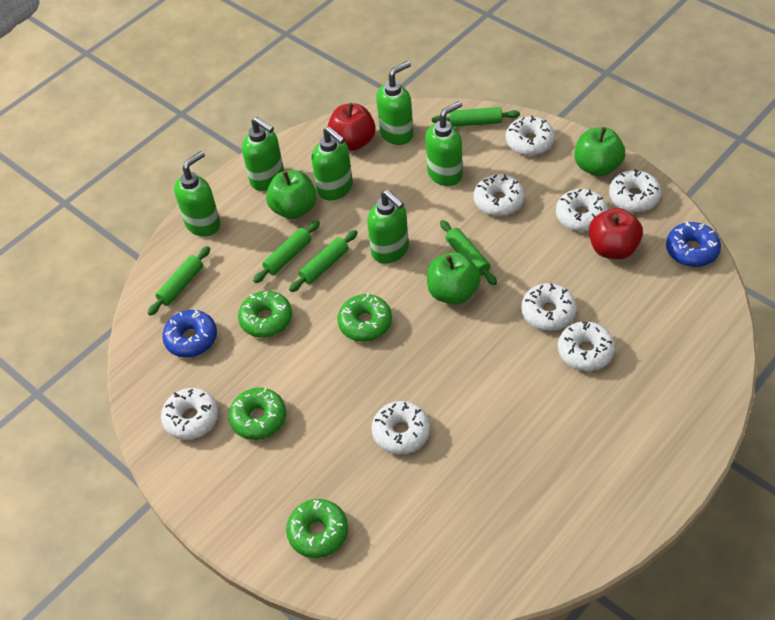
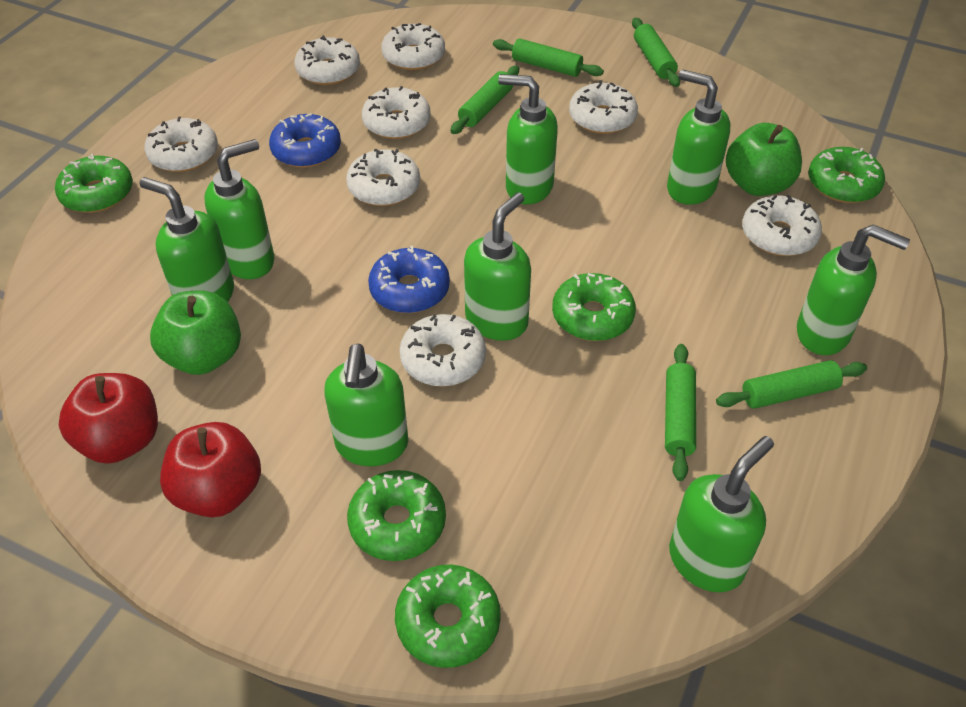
green apple: 3 -> 2
green donut: 4 -> 5
green soap dispenser: 6 -> 8

